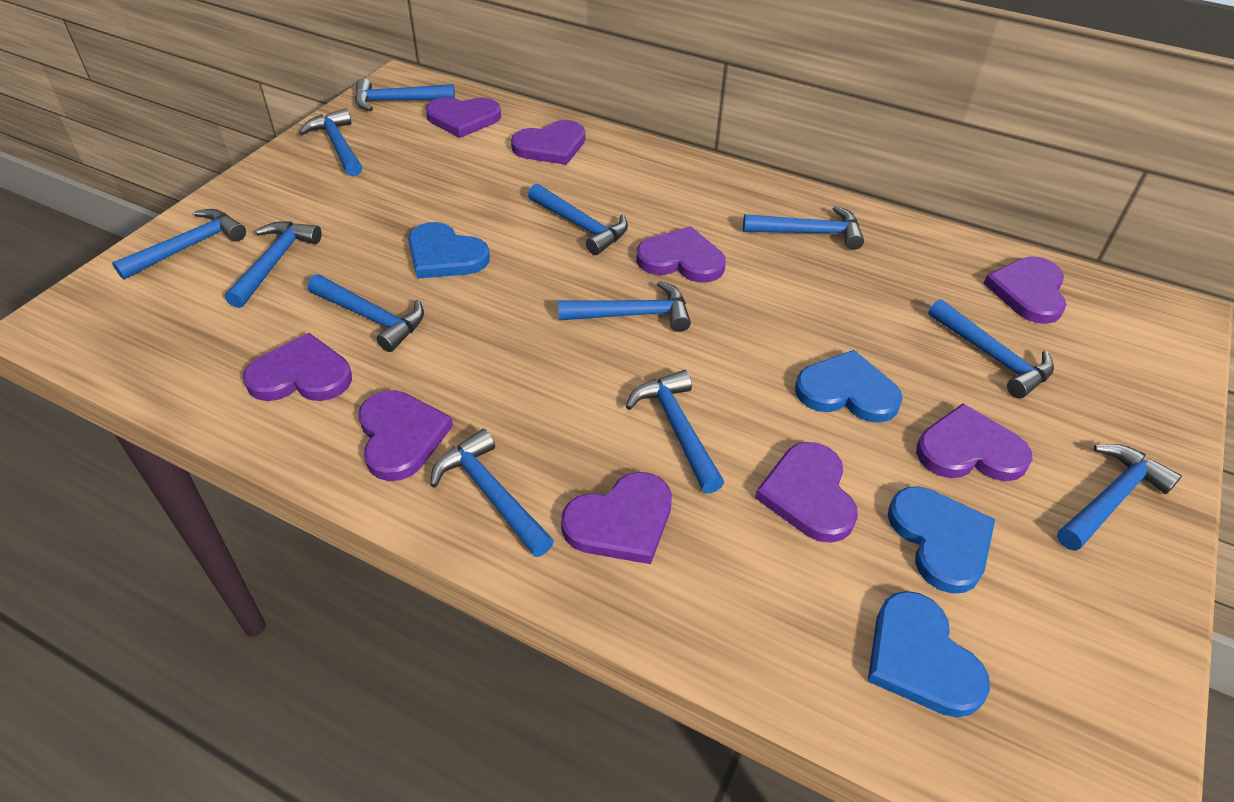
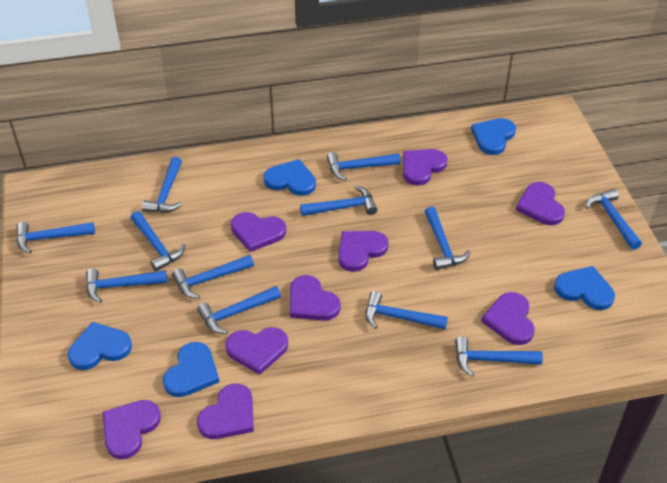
blue heart: 4 -> 5

